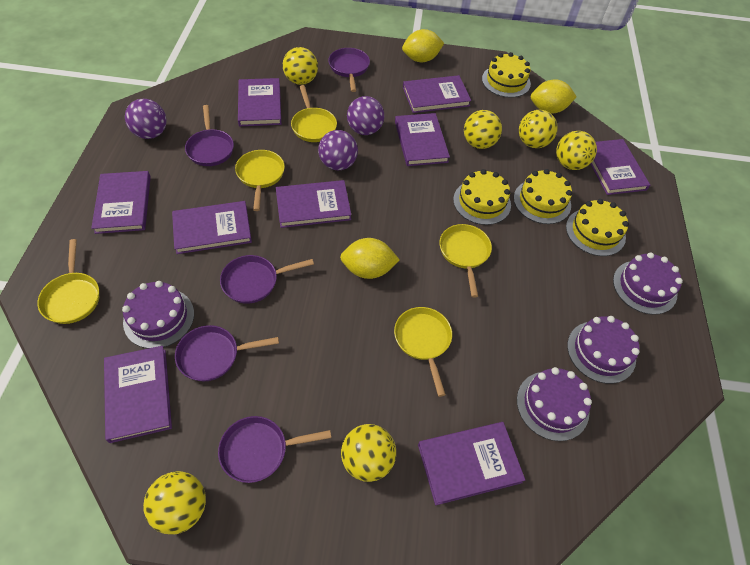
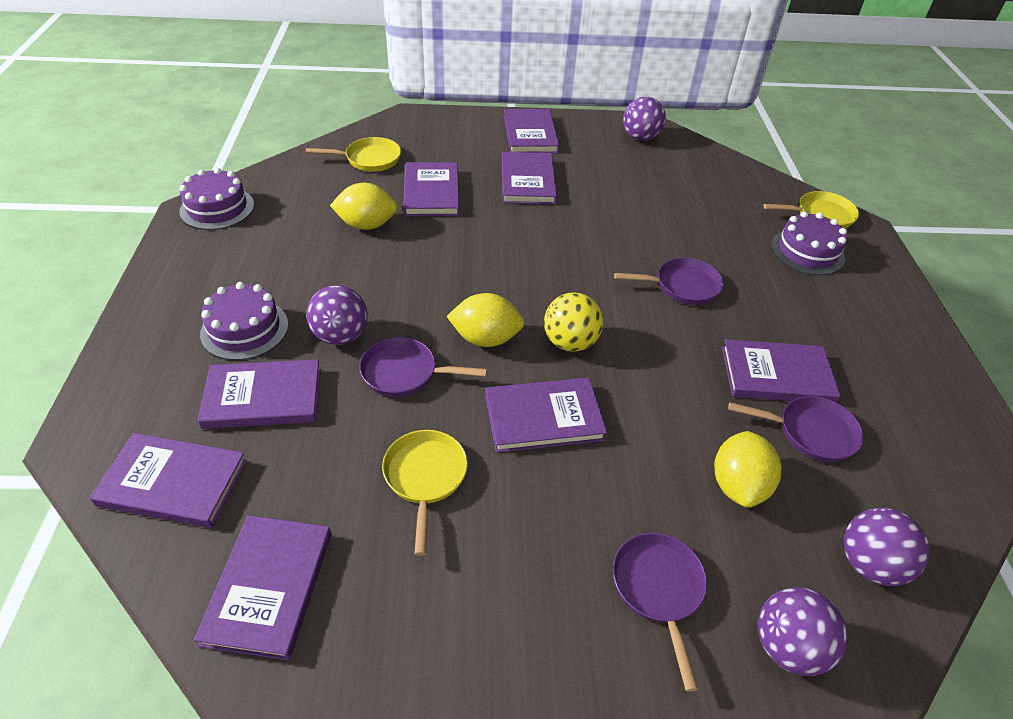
purple ball: 3 -> 4
purple book: 9 -> 8
purple cake: 4 -> 3
purple pan: 5 -> 4
yellow ball: 6 -> 1
yellow cake: 4 -> 0
yellow pan: 5 -> 3

